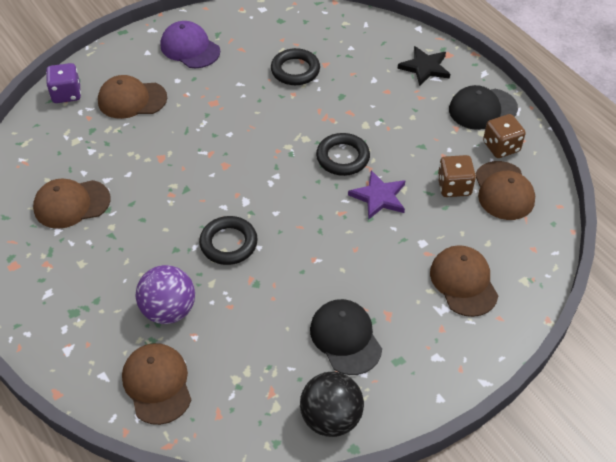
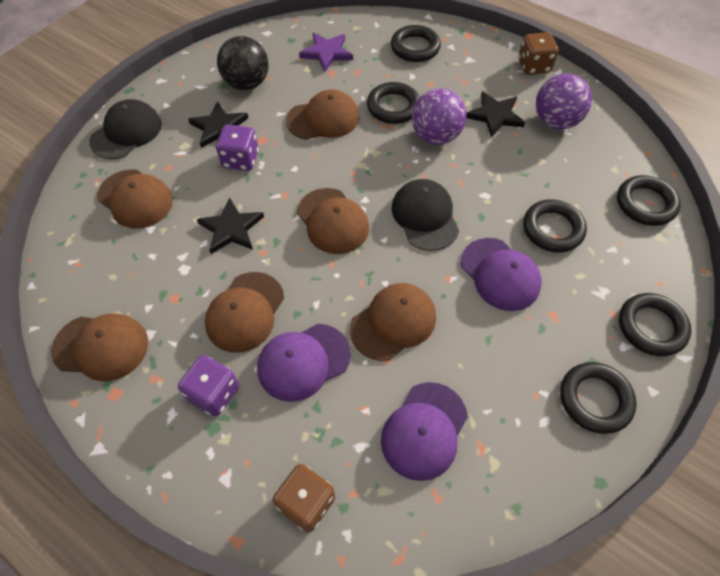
black ring: 3 -> 6
black star: 1 -> 3
brown cap: 5 -> 6
purple ball: 1 -> 2
purple cap: 1 -> 3
purple dice: 1 -> 2

